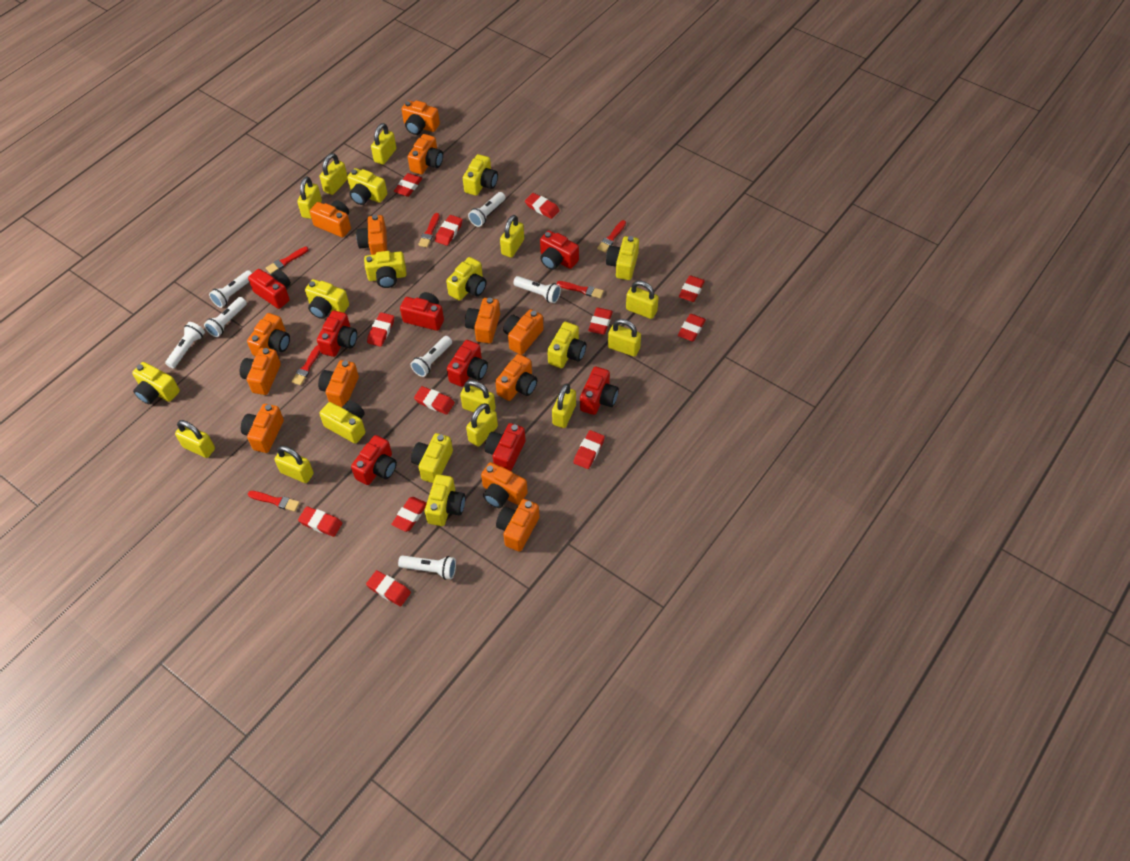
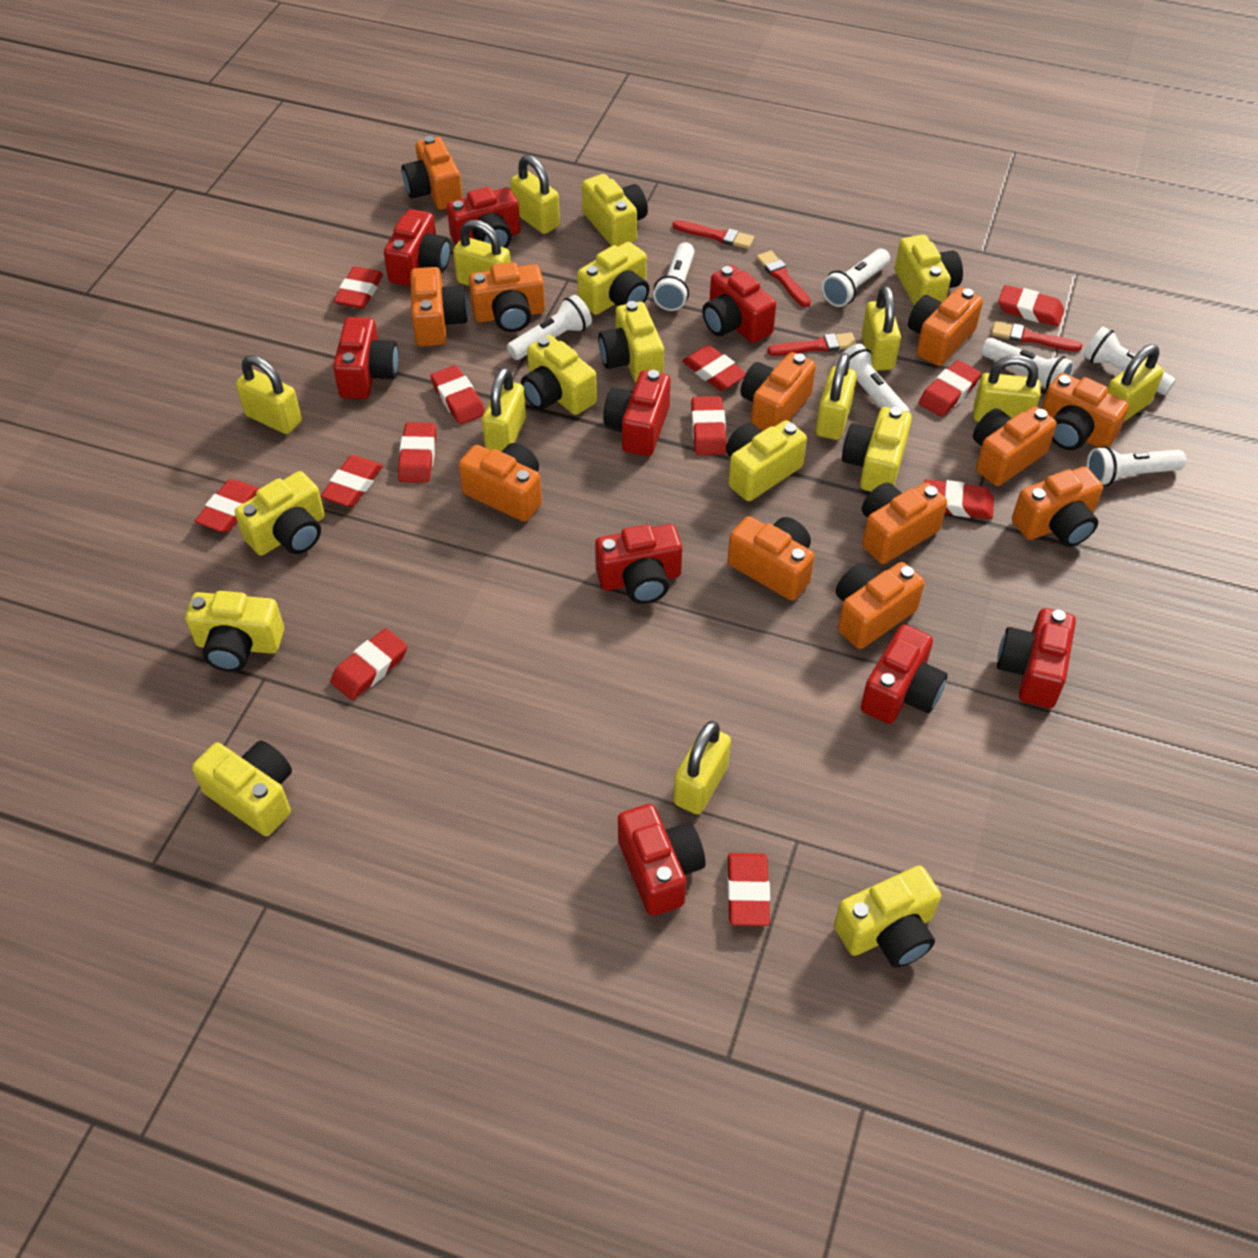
orange camera: 13 -> 12
red brush: 6 -> 4
red camera: 8 -> 9
yellow padlock: 11 -> 9

